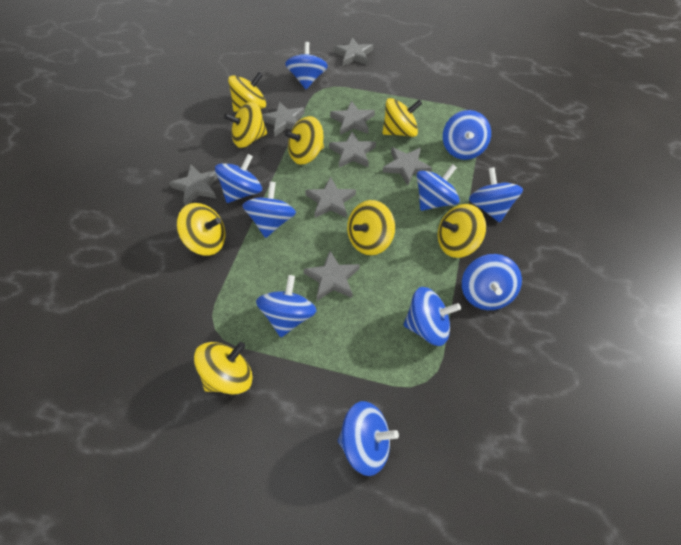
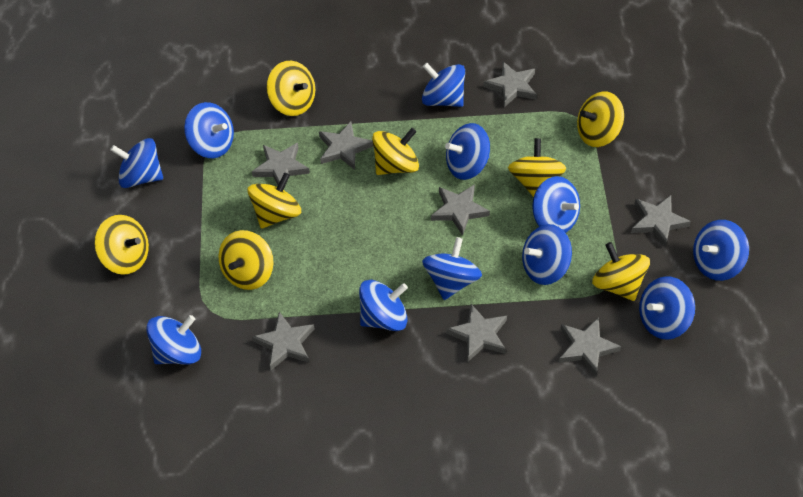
blue spinning top: 10 -> 11

